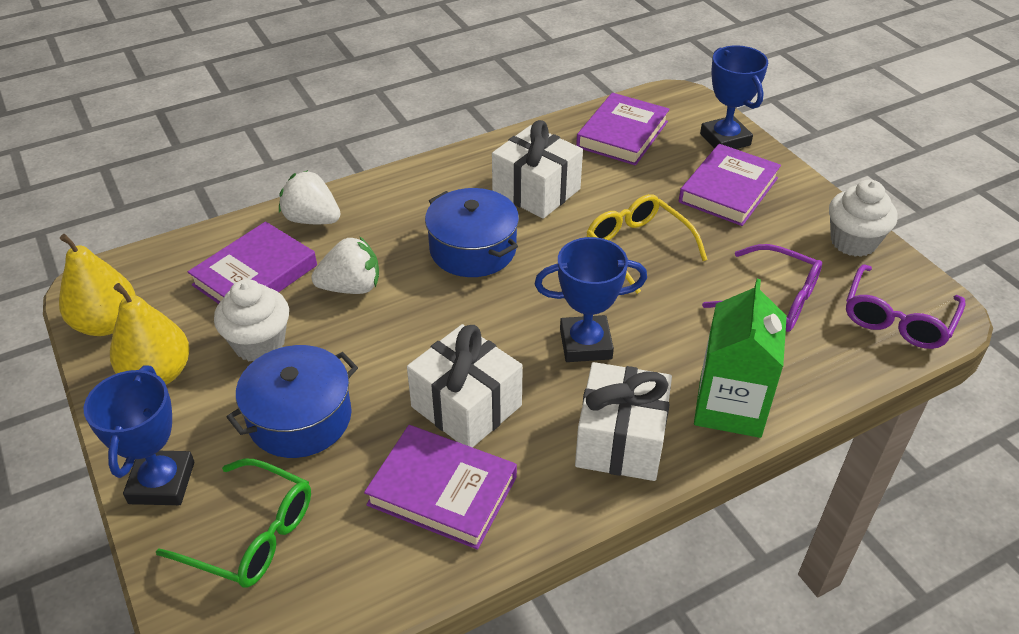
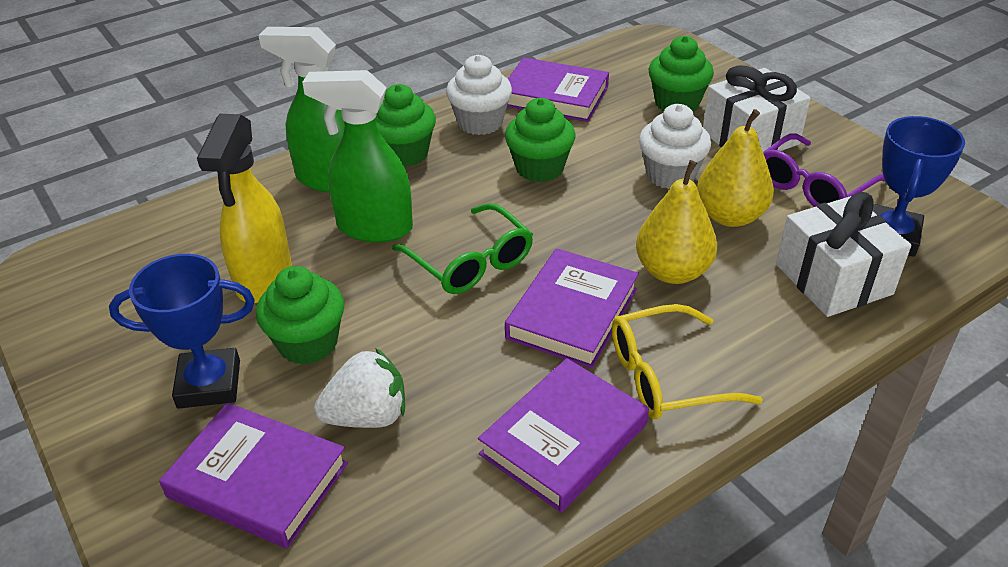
blue pot: 2 -> 0
blue trophy: 3 -> 2
green carton: 1 -> 0
green cupcake: 0 -> 4
green spray bottle: 0 -> 2
purple glasses: 2 -> 1
white gift: 3 -> 2
white strawberry: 2 -> 1
yellow spray bottle: 0 -> 1

